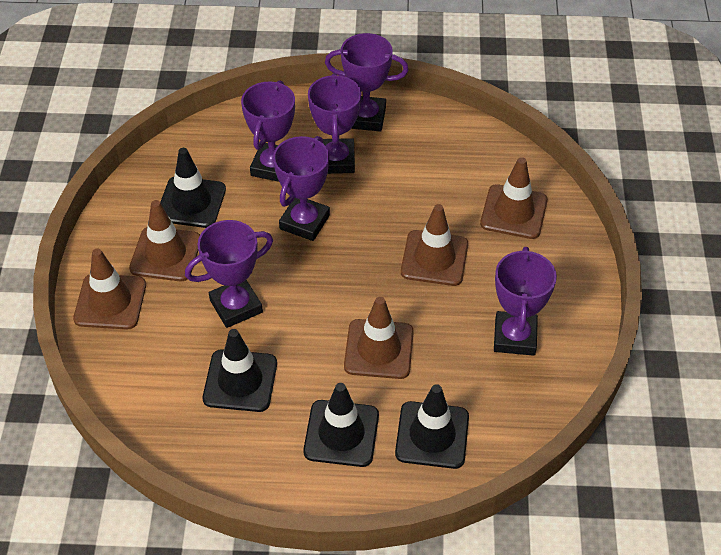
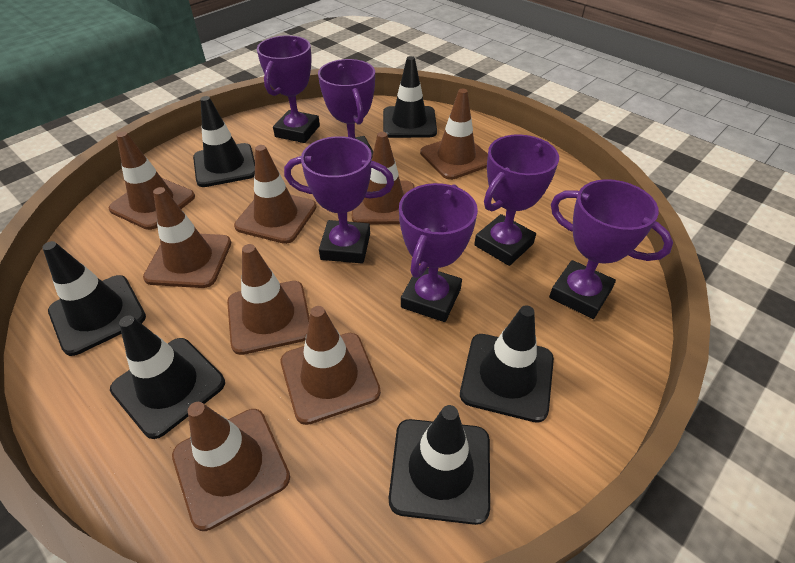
black traffic cone: 4 -> 6
brown traffic cone: 5 -> 8

